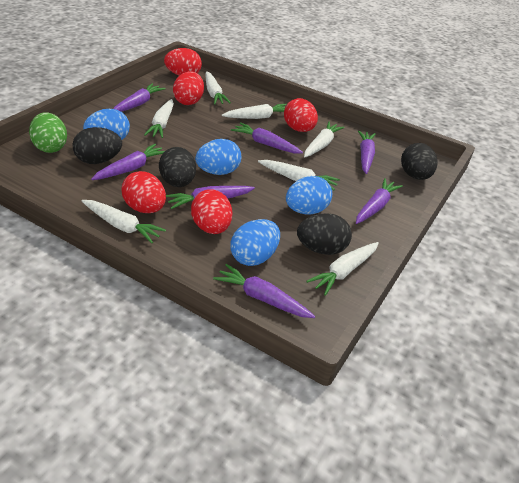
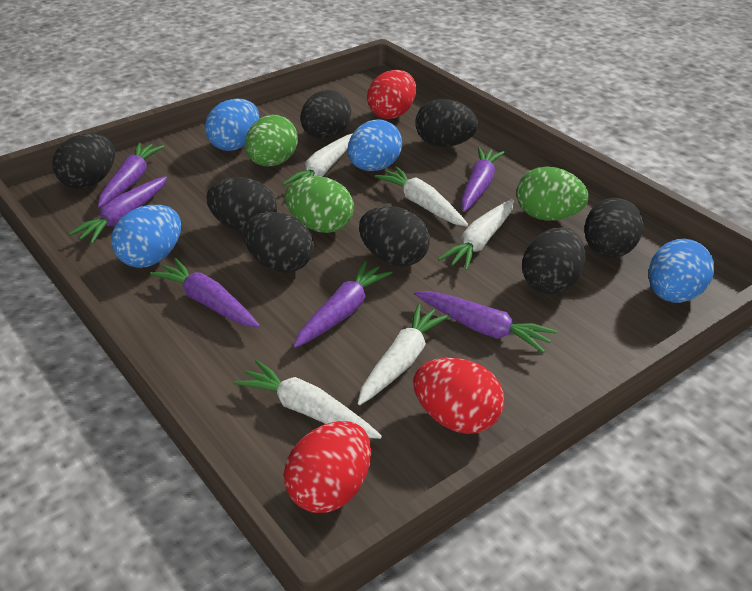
black egg: 4 -> 8
green egg: 1 -> 3
purple carrot: 7 -> 6
red egg: 5 -> 3
white carrot: 7 -> 5

